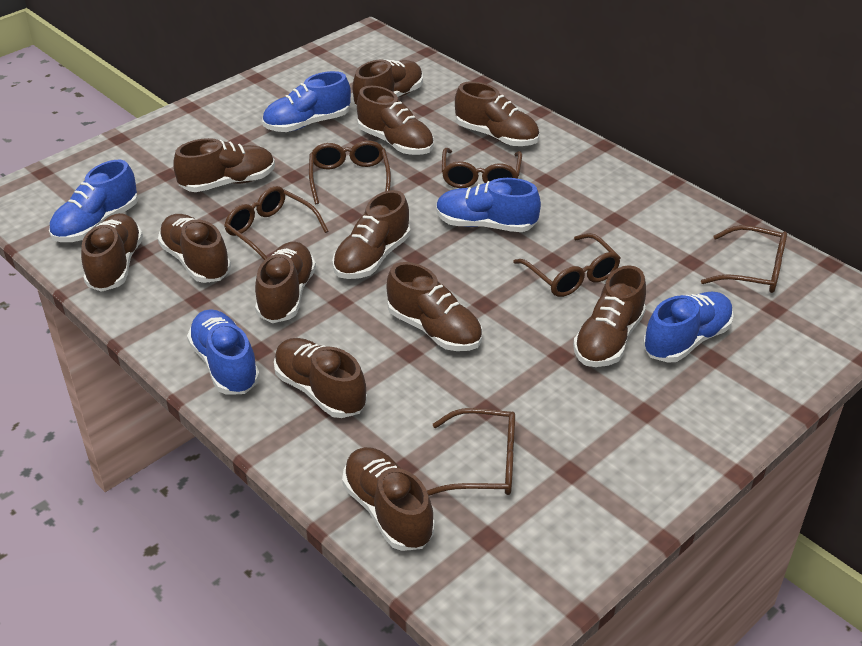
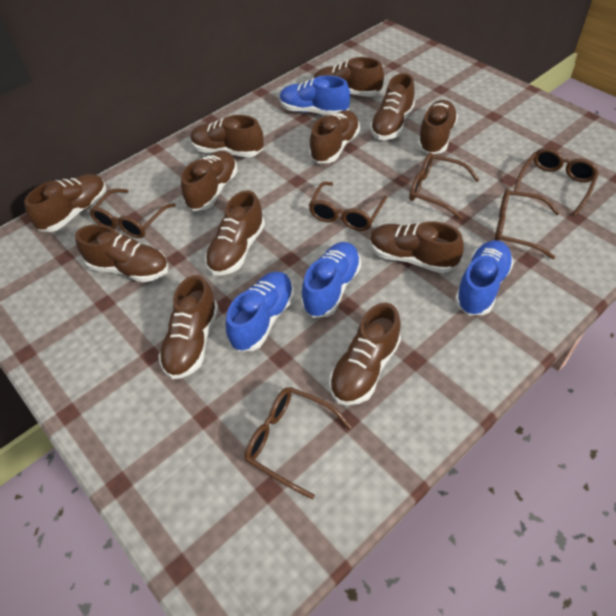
blue shoe: 5 -> 4

